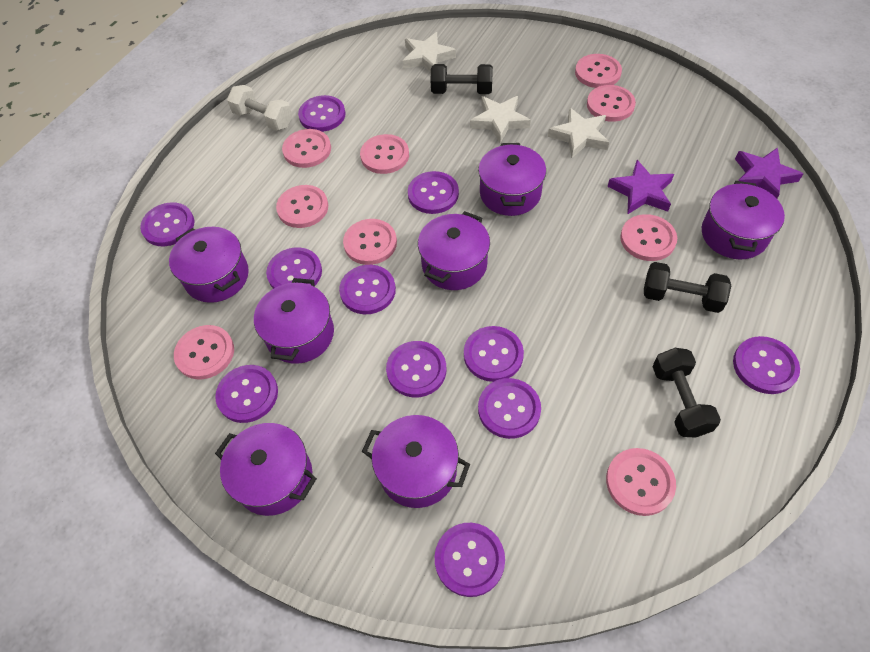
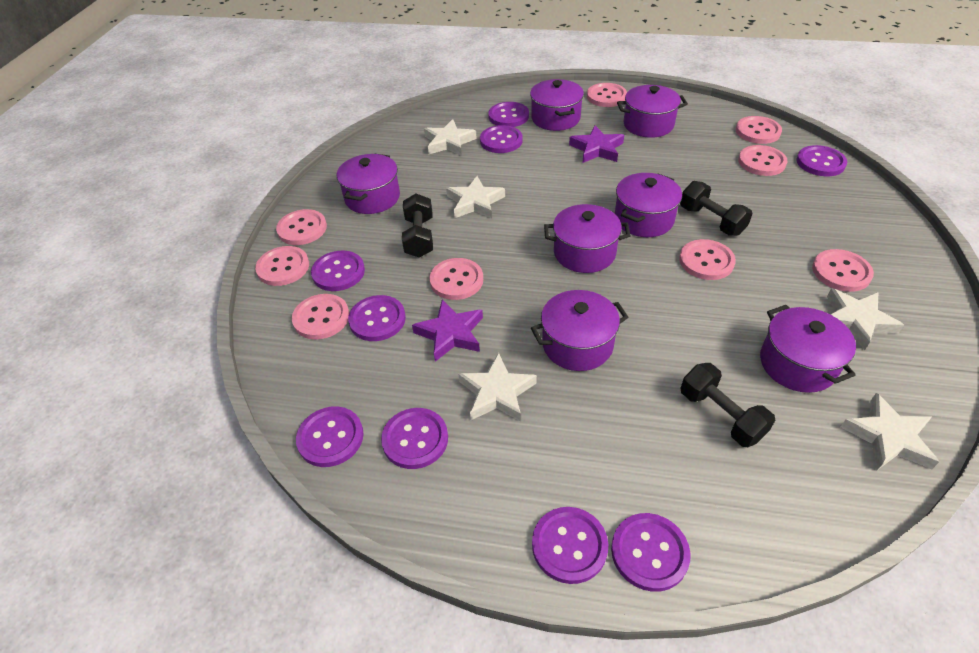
purple button: 11 -> 9
white dumbbell: 1 -> 0
white star: 3 -> 5

